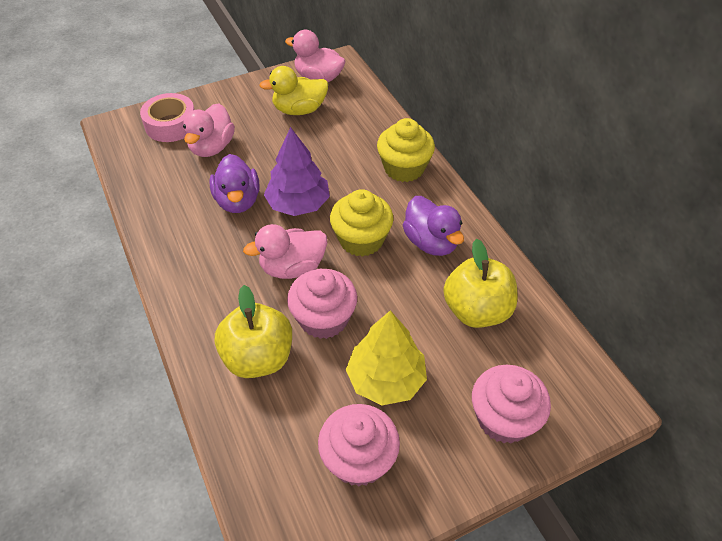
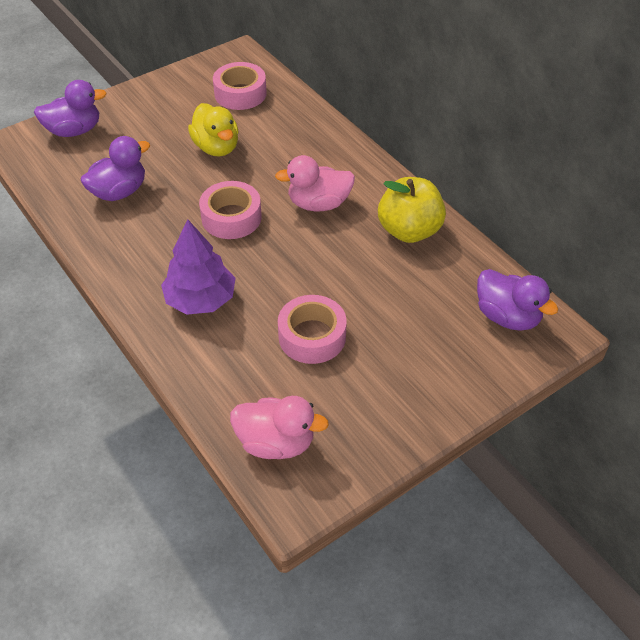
pink cupcake: 3 -> 0
pink duck: 3 -> 2
pink tape: 1 -> 3
purple duck: 2 -> 3
yellow apple: 2 -> 1
yellow cupcake: 2 -> 0
yellow tree: 1 -> 0

